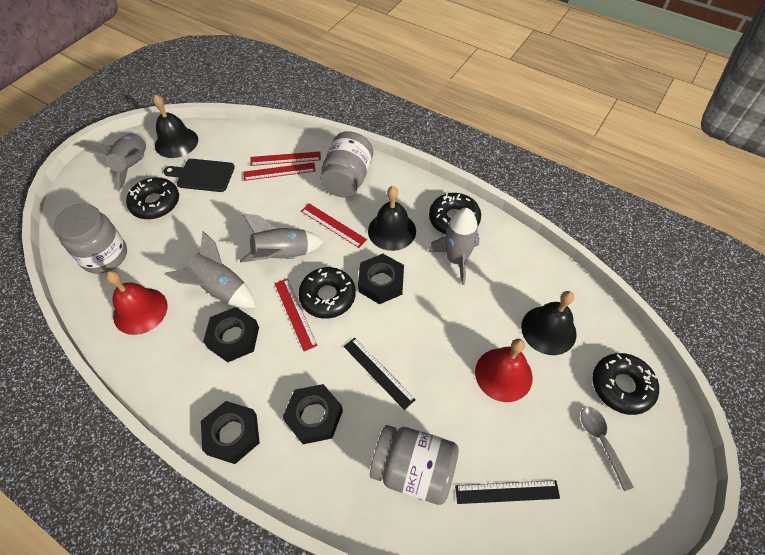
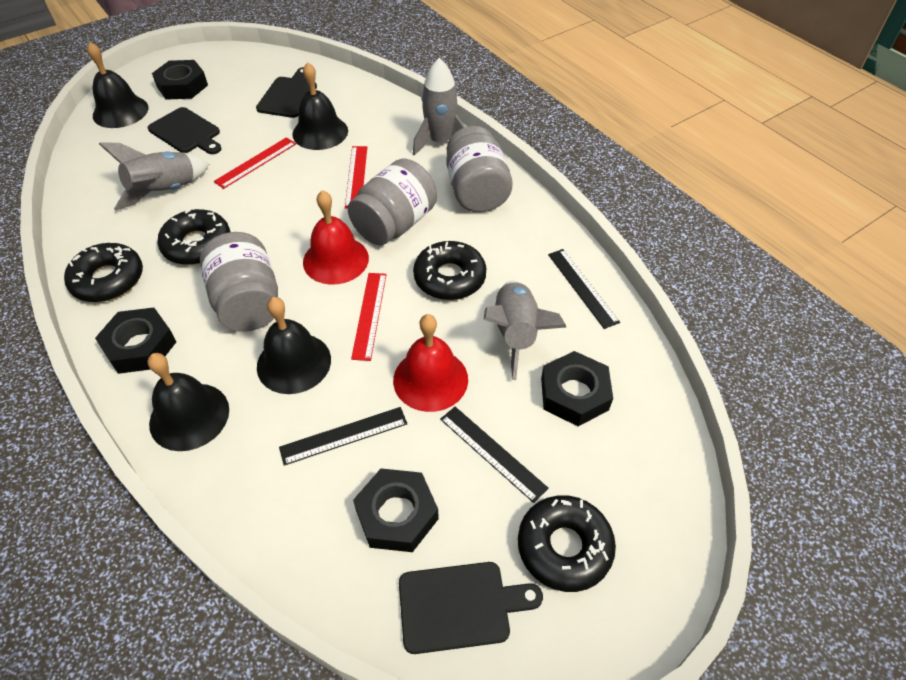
black bell: 3 -> 4
black cutting board: 1 -> 3
black ruler: 2 -> 3
grey rocket: 4 -> 3
grey spoon: 1 -> 0
red ruler: 4 -> 3

